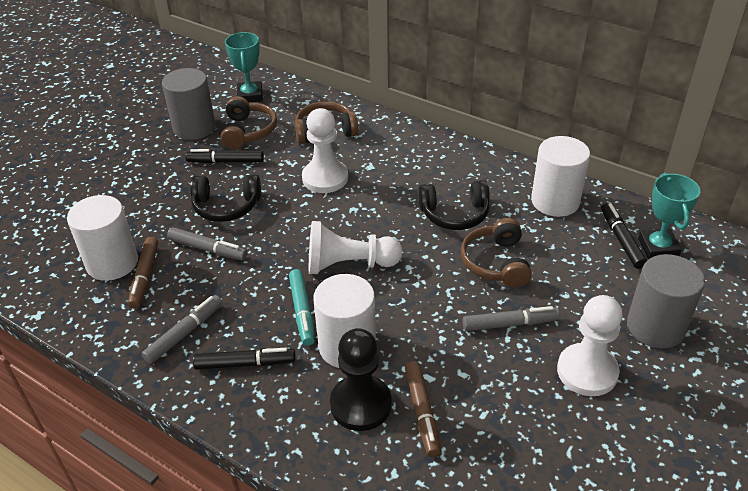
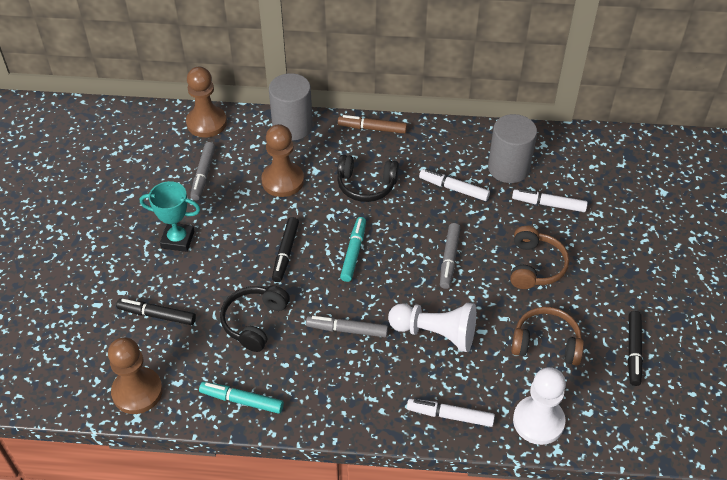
black pawn: 1 -> 0
brown headphones: 3 -> 2
brown marker: 2 -> 1
brown pawn: 0 -> 3
turquoise marker: 1 -> 2
turquoise trophy: 2 -> 1
white cylinder: 3 -> 0
white marker: 0 -> 3
white pawn: 3 -> 2

